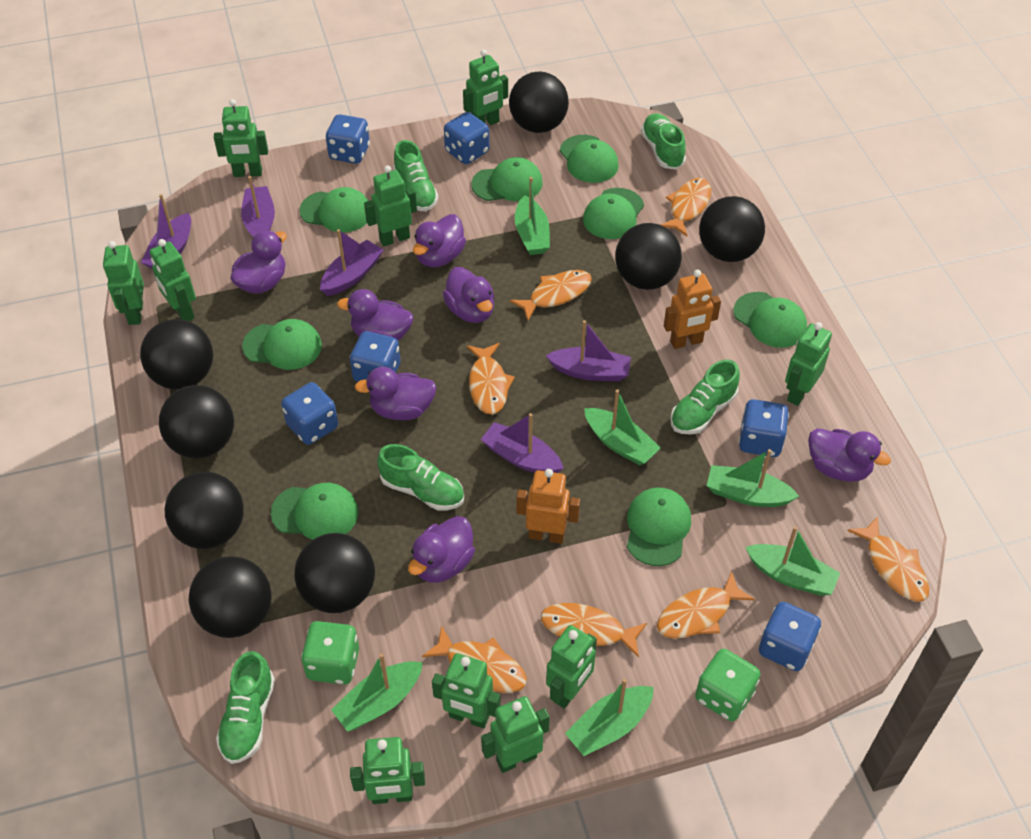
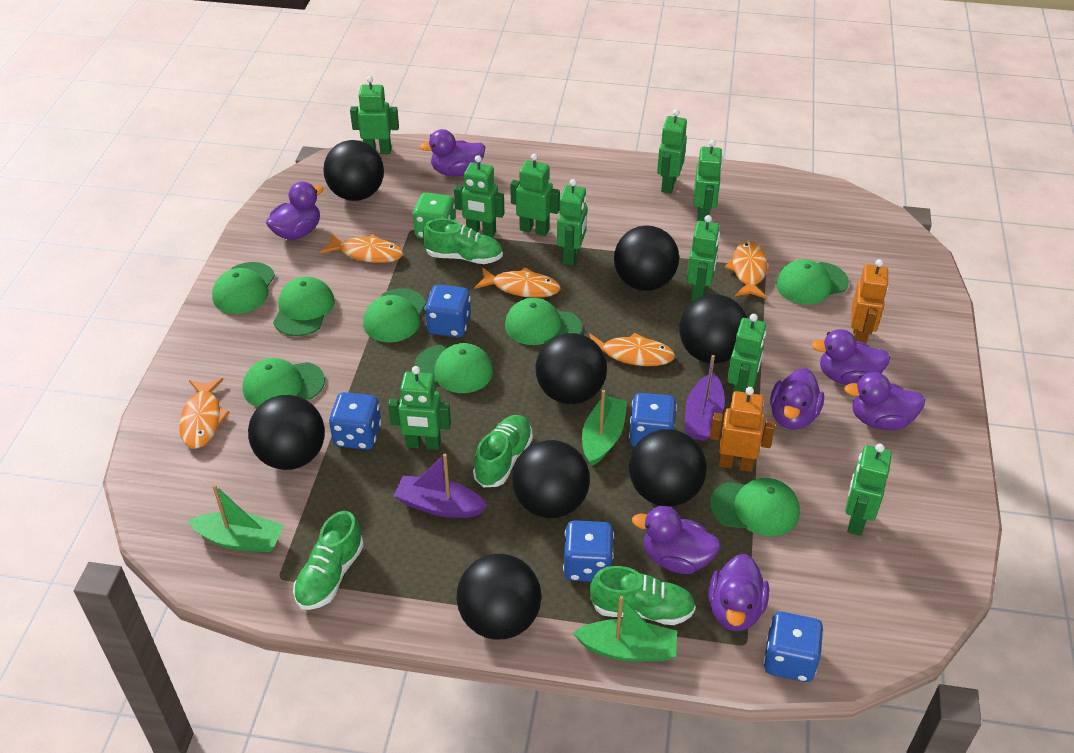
blue dice: 6 -> 5
green boat: 6 -> 3
green dice: 2 -> 1
green shoe: 5 -> 4
orange fish: 7 -> 5
purple boat: 5 -> 2

